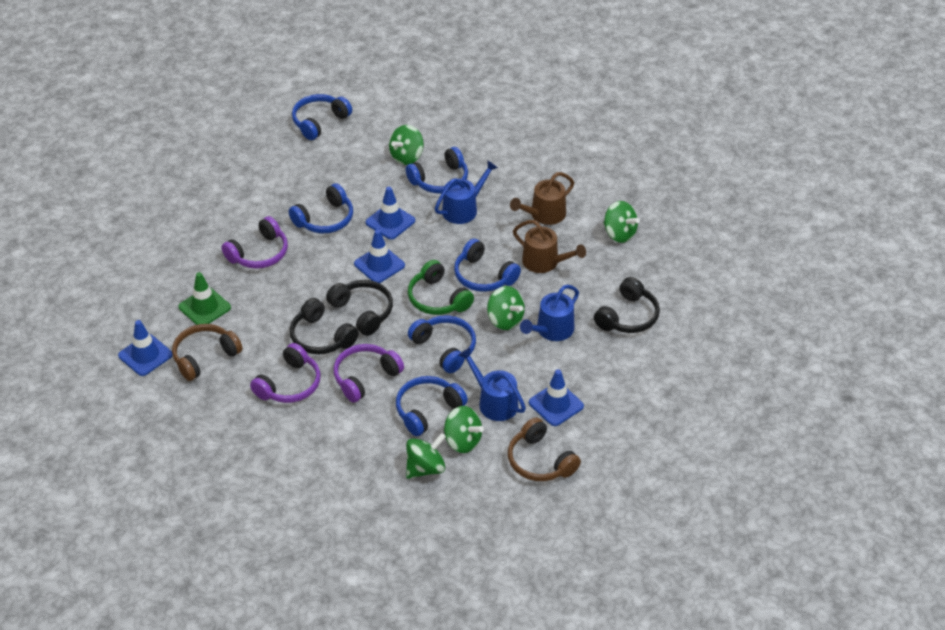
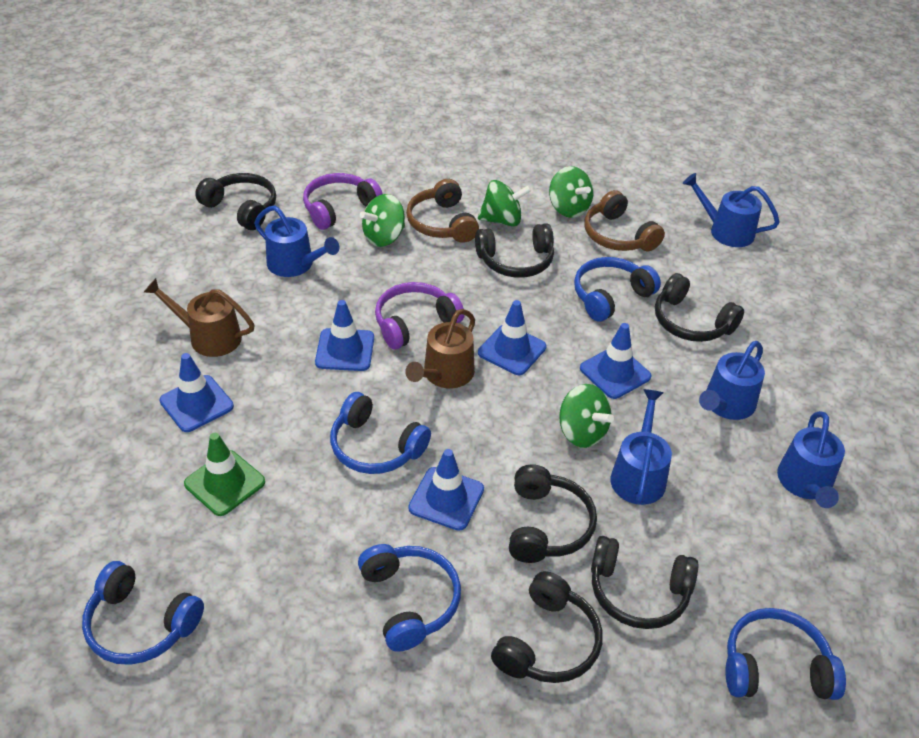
black headphones: 3 -> 6
blue headphones: 6 -> 5
blue traffic cone: 4 -> 5
blue watering can: 3 -> 5
green headphones: 1 -> 0
green spinning top: 5 -> 4
purple headphones: 3 -> 2

